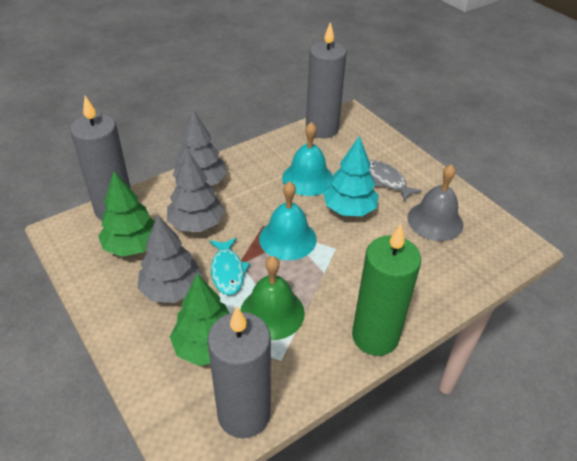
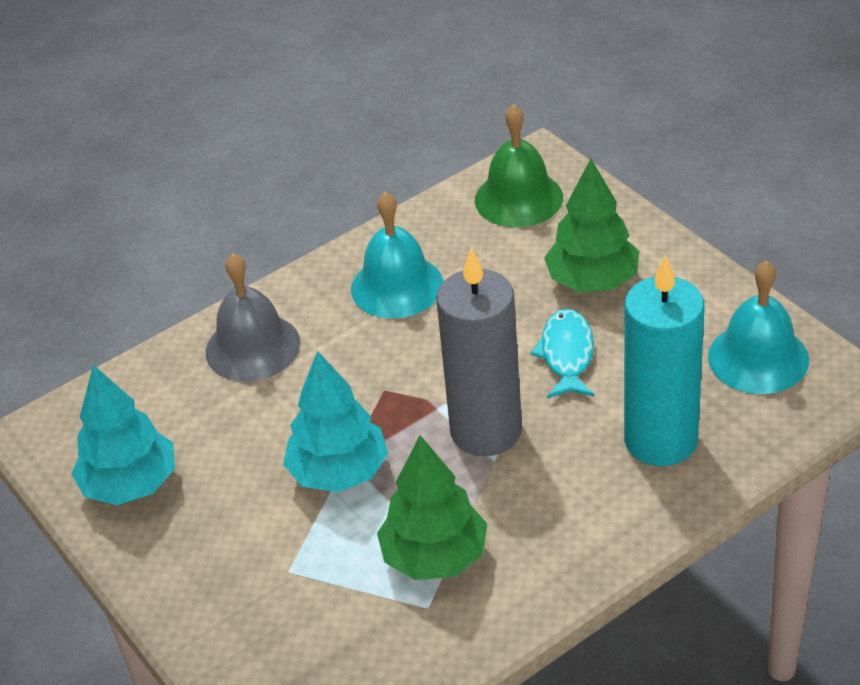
green candle: 1 -> 0
grey candle: 3 -> 1
grey fish: 1 -> 0
grey tree: 3 -> 0
turquoise candle: 0 -> 1
turquoise tree: 1 -> 2

